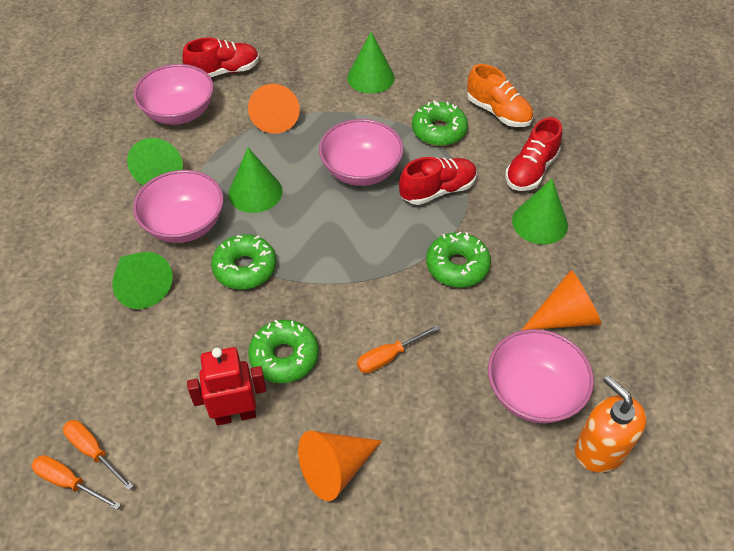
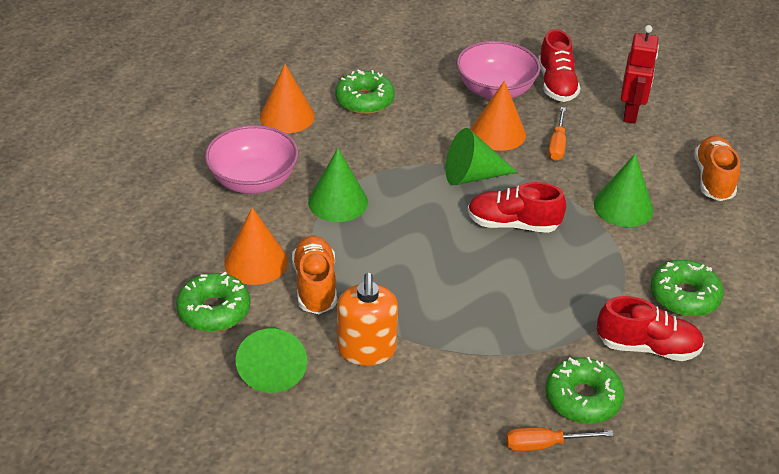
green cone: 5 -> 4
orange screwdriver: 3 -> 2
orange shoe: 1 -> 2
pink bowl: 4 -> 2

